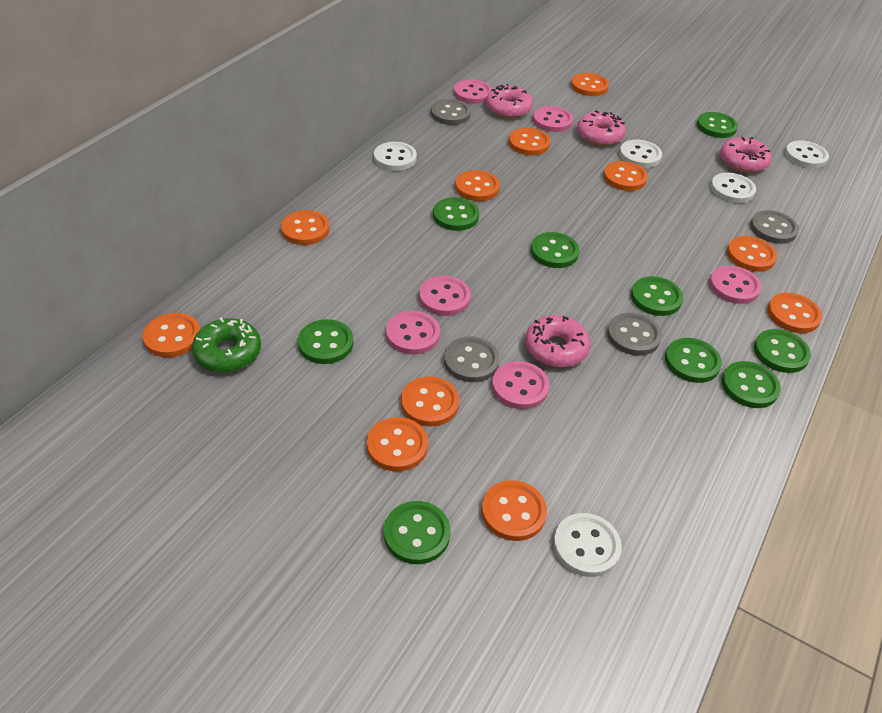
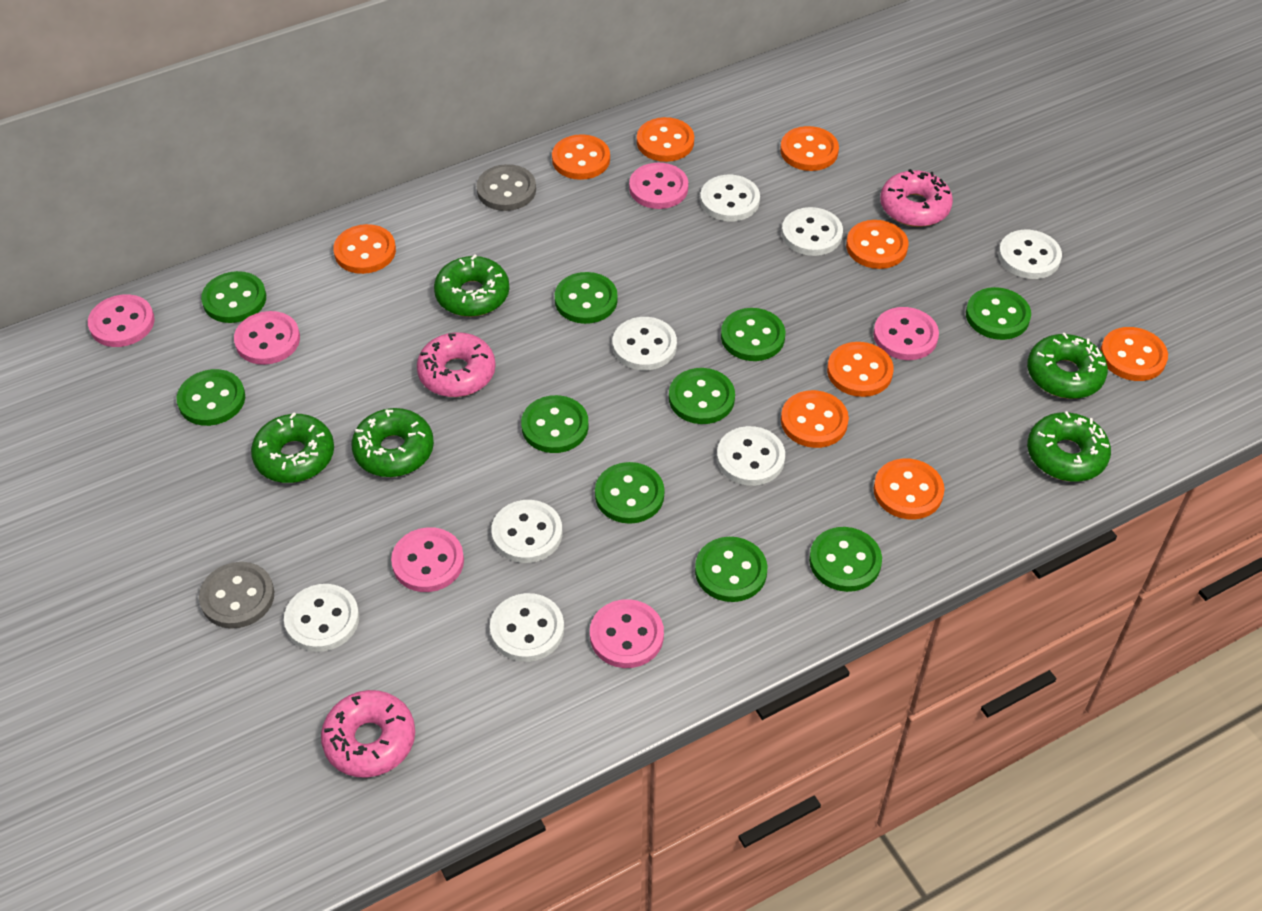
green button: 9 -> 10
green donut: 1 -> 5
grey button: 4 -> 2
orange button: 11 -> 9
pink donut: 4 -> 3
white button: 5 -> 8

